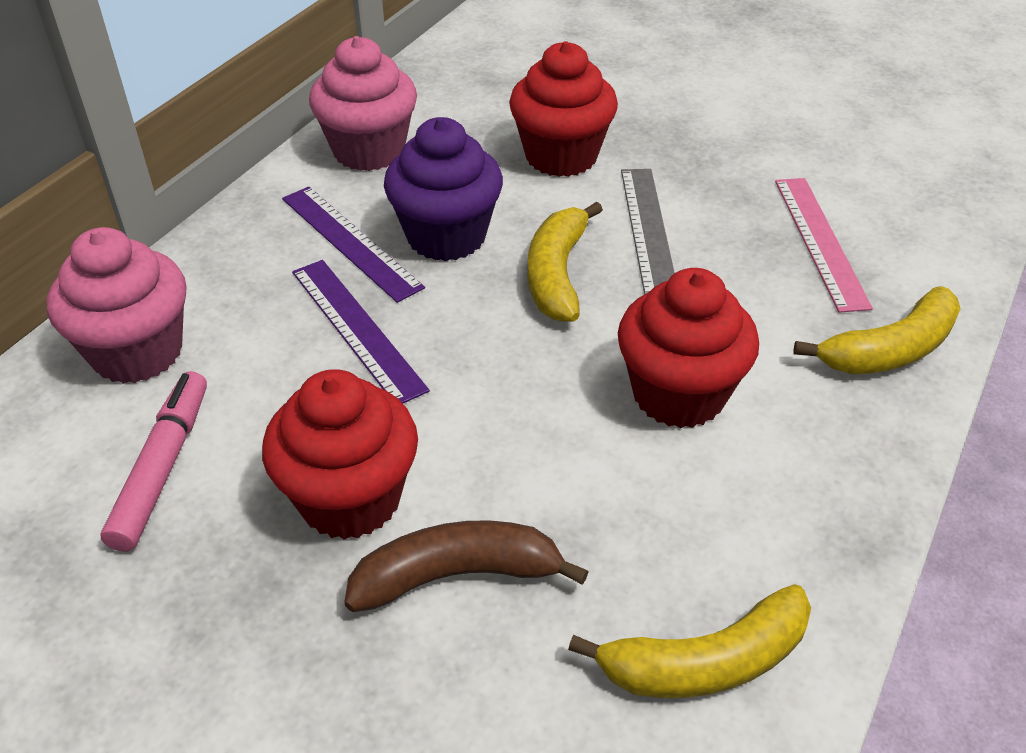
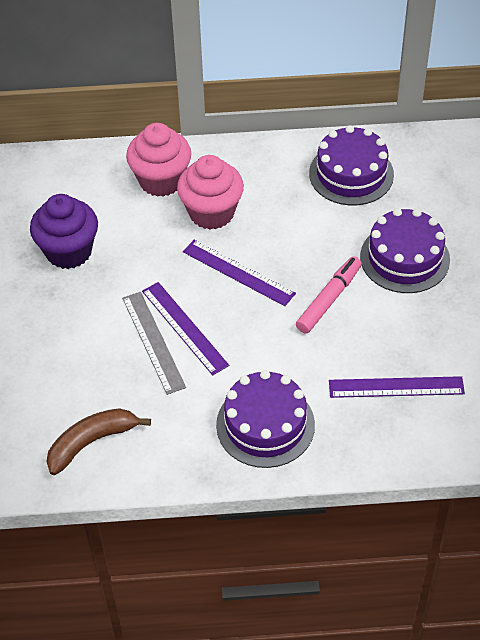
pink ruler: 1 -> 0
purple cake: 0 -> 3
purple ruler: 2 -> 3
red cupcake: 3 -> 0
yellow banana: 3 -> 0

